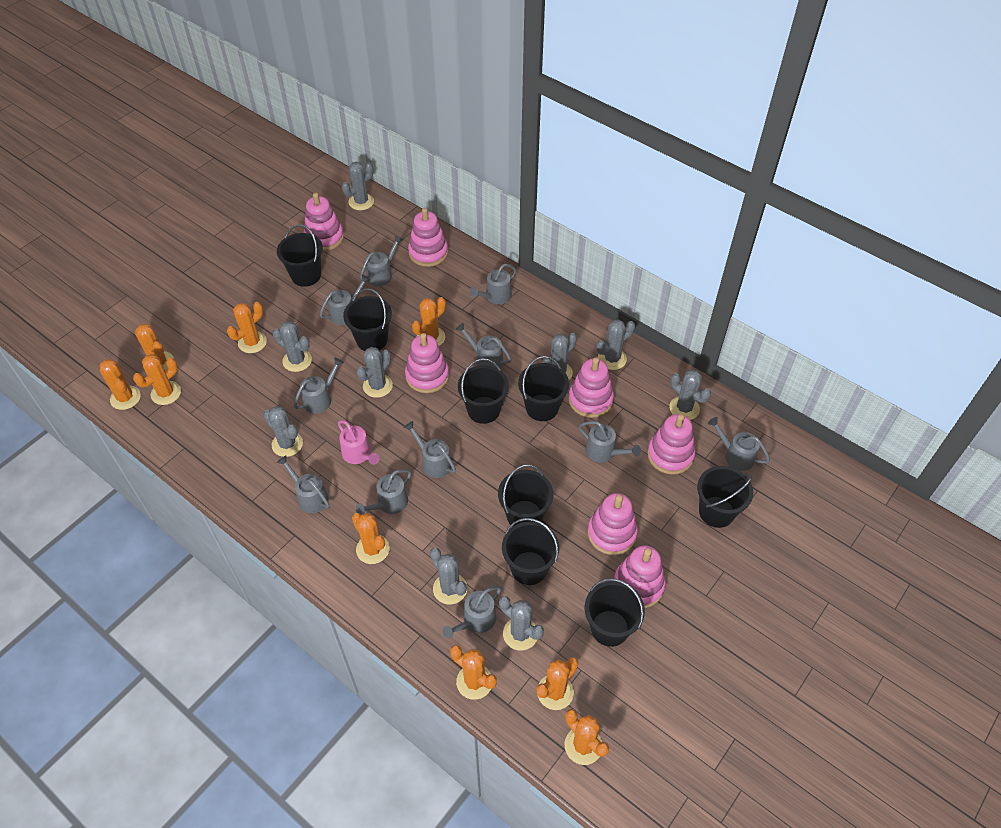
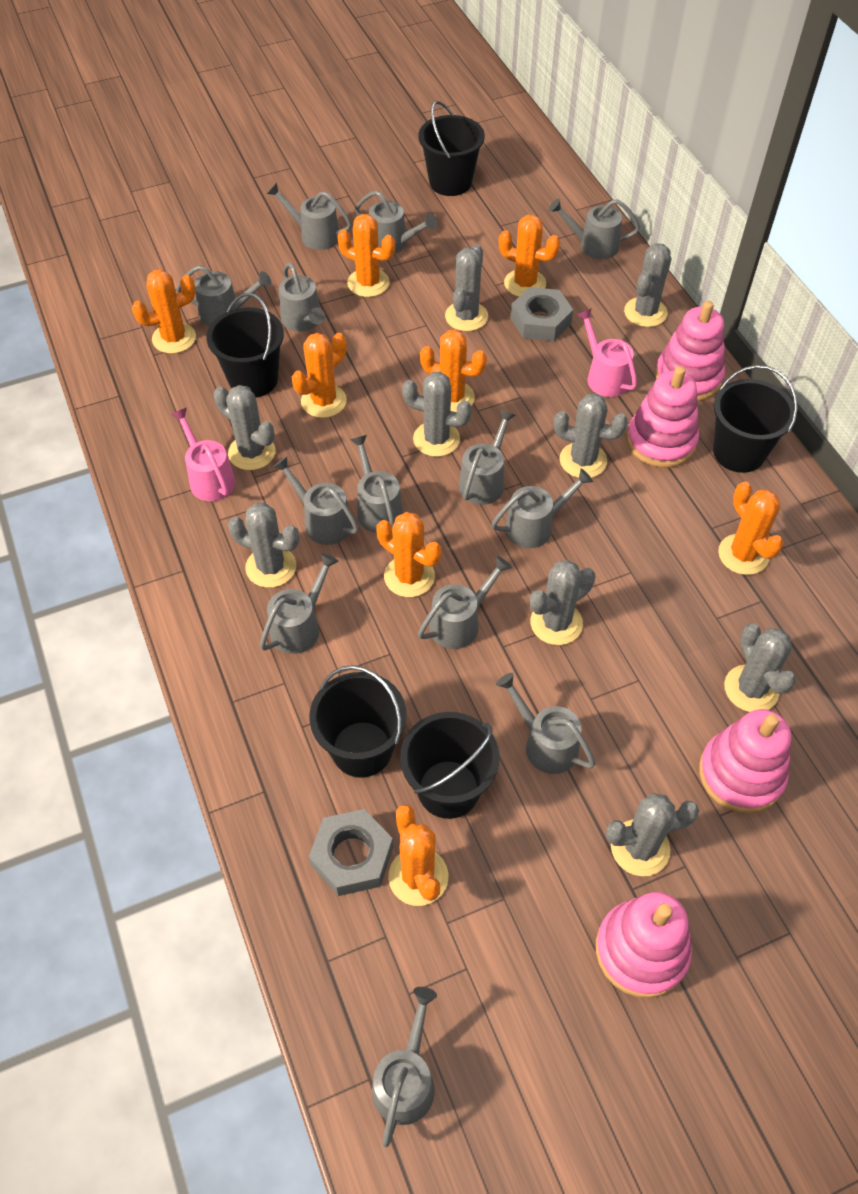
black bucket: 8 -> 5
grey nut: 0 -> 2
grey watering can: 11 -> 13
orange cactus: 9 -> 8
pink stacking toy: 7 -> 4
pink watering can: 1 -> 2

